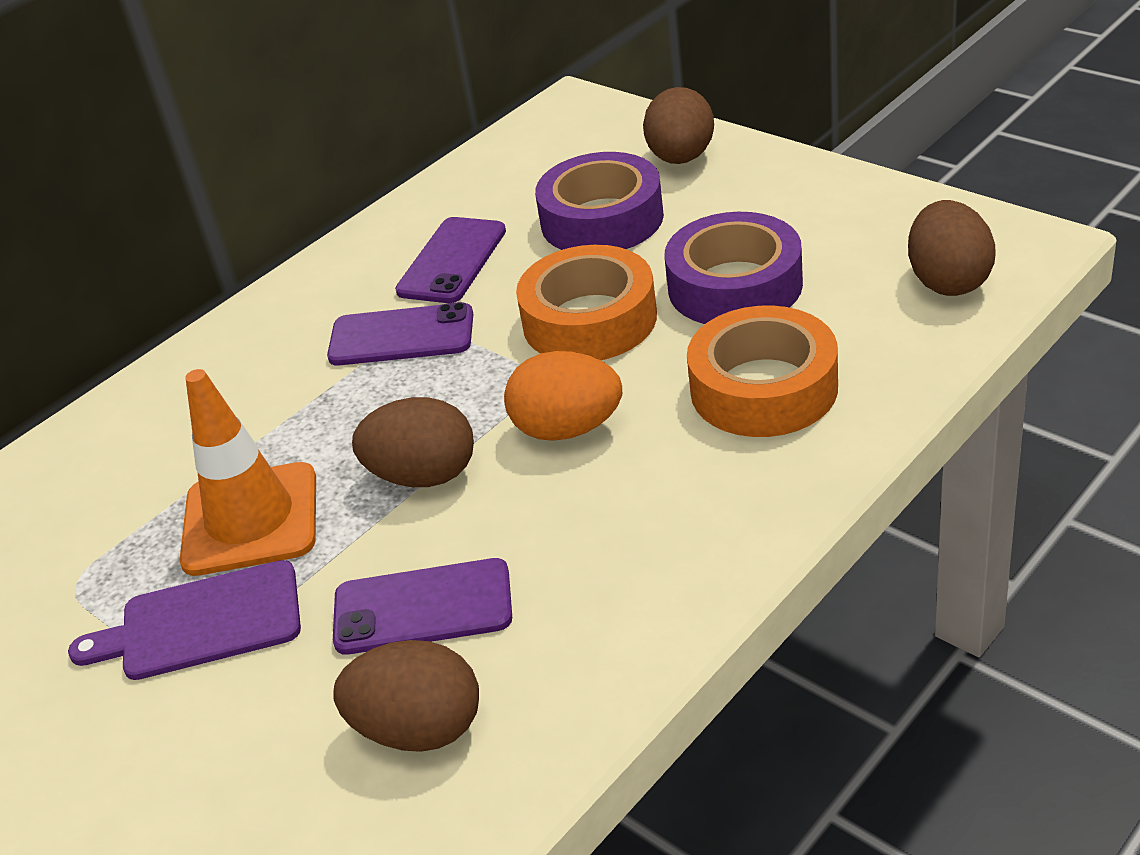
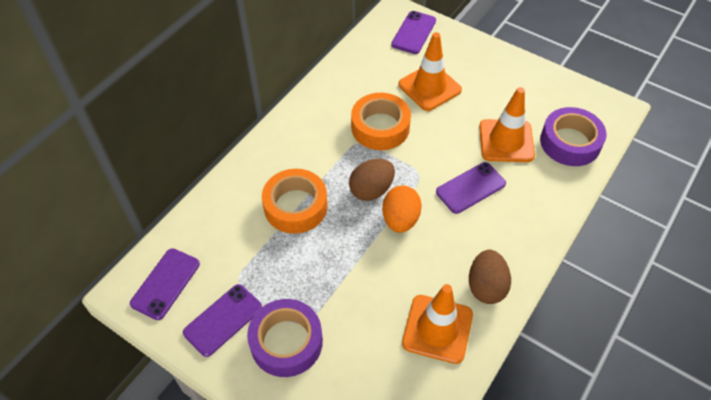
brown egg: 4 -> 2
orange traffic cone: 1 -> 3
purple cutting board: 1 -> 0
purple phone: 3 -> 4

